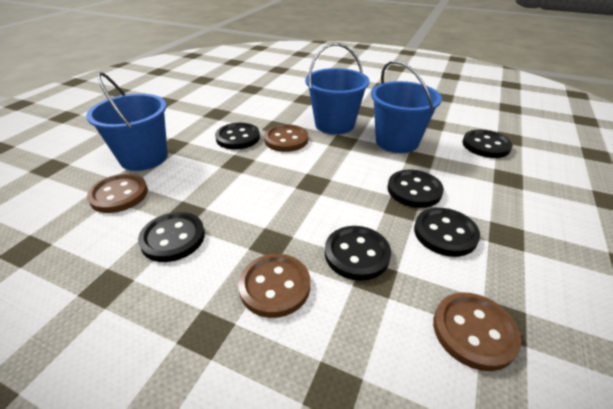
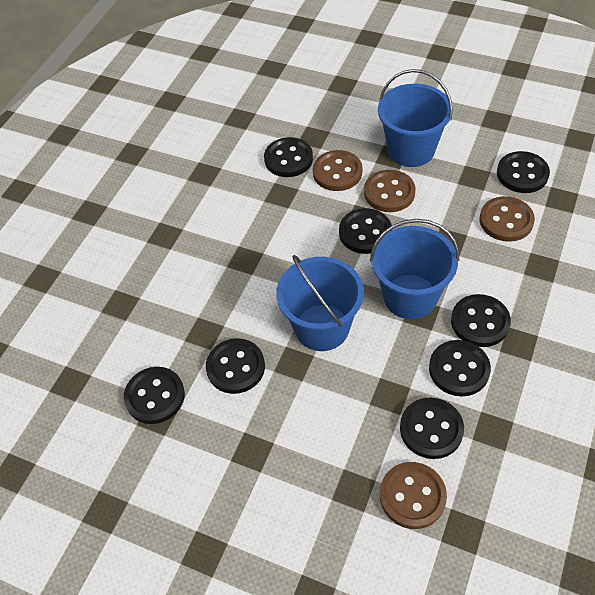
black button: 6 -> 8

